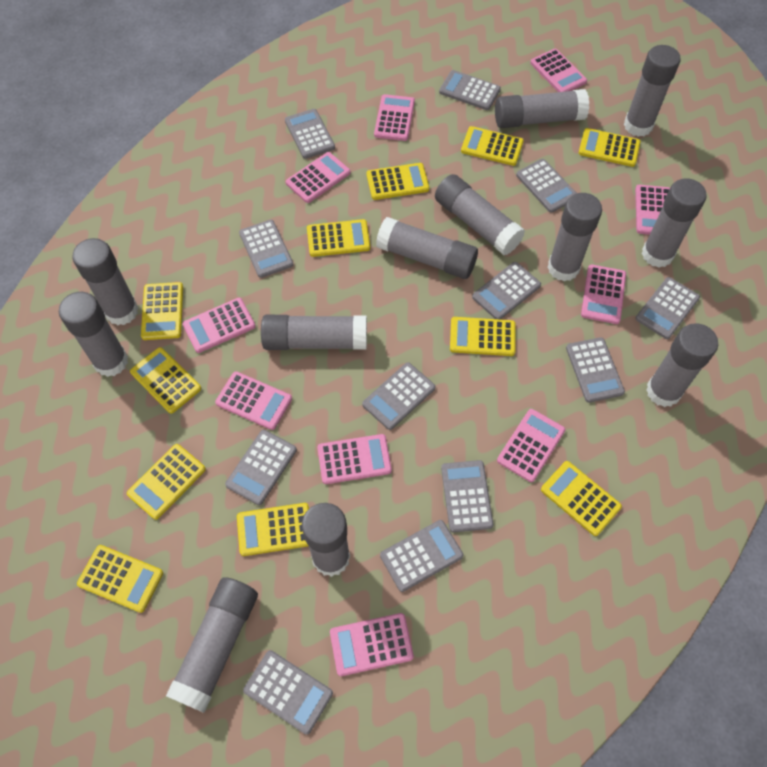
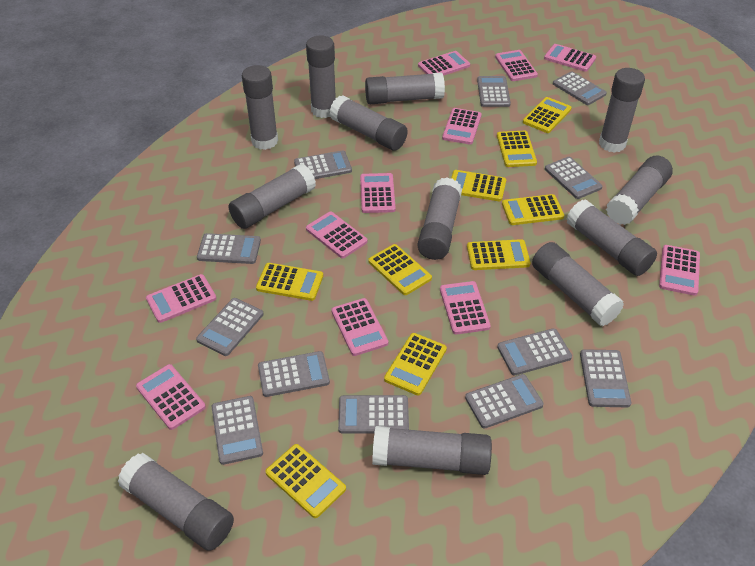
pink calculator: 10 -> 11
yellow calculator: 11 -> 9

